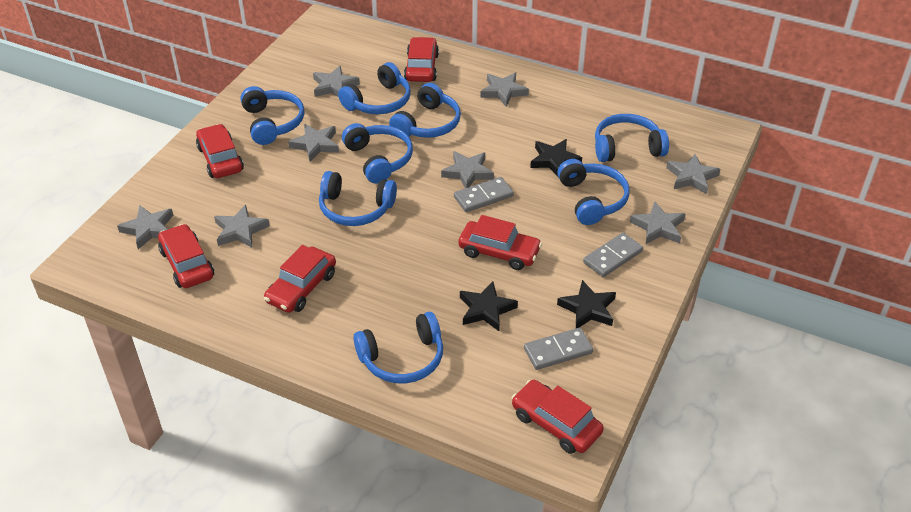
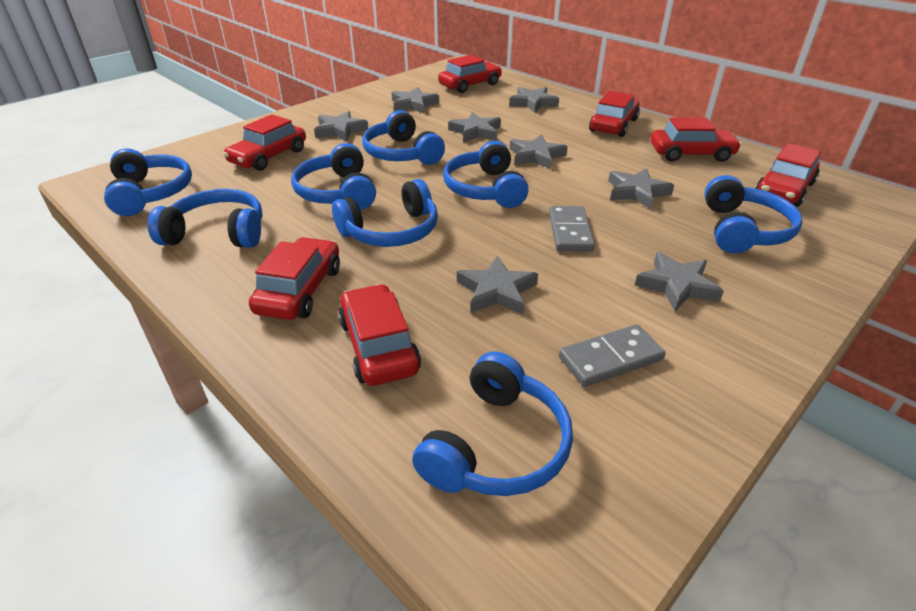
black star: 3 -> 0
grey domino: 3 -> 2
red car: 6 -> 7

